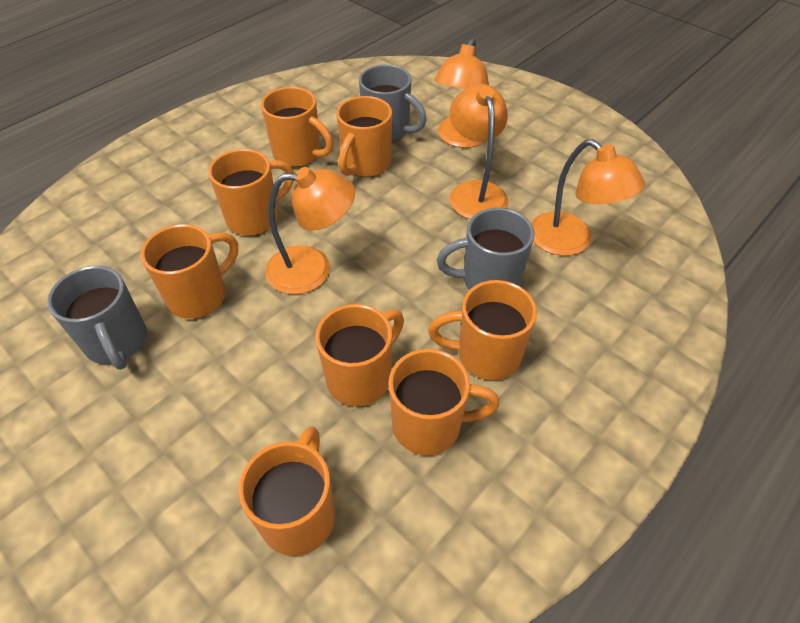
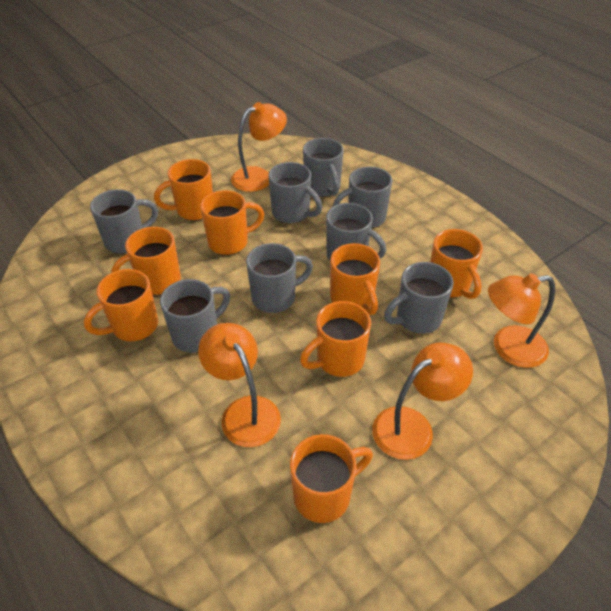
grey mug: 3 -> 8

